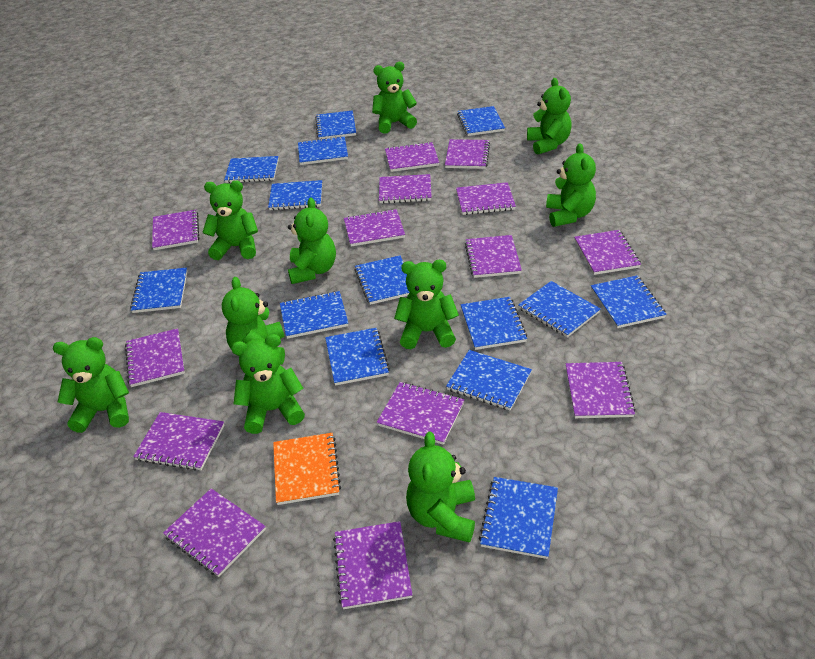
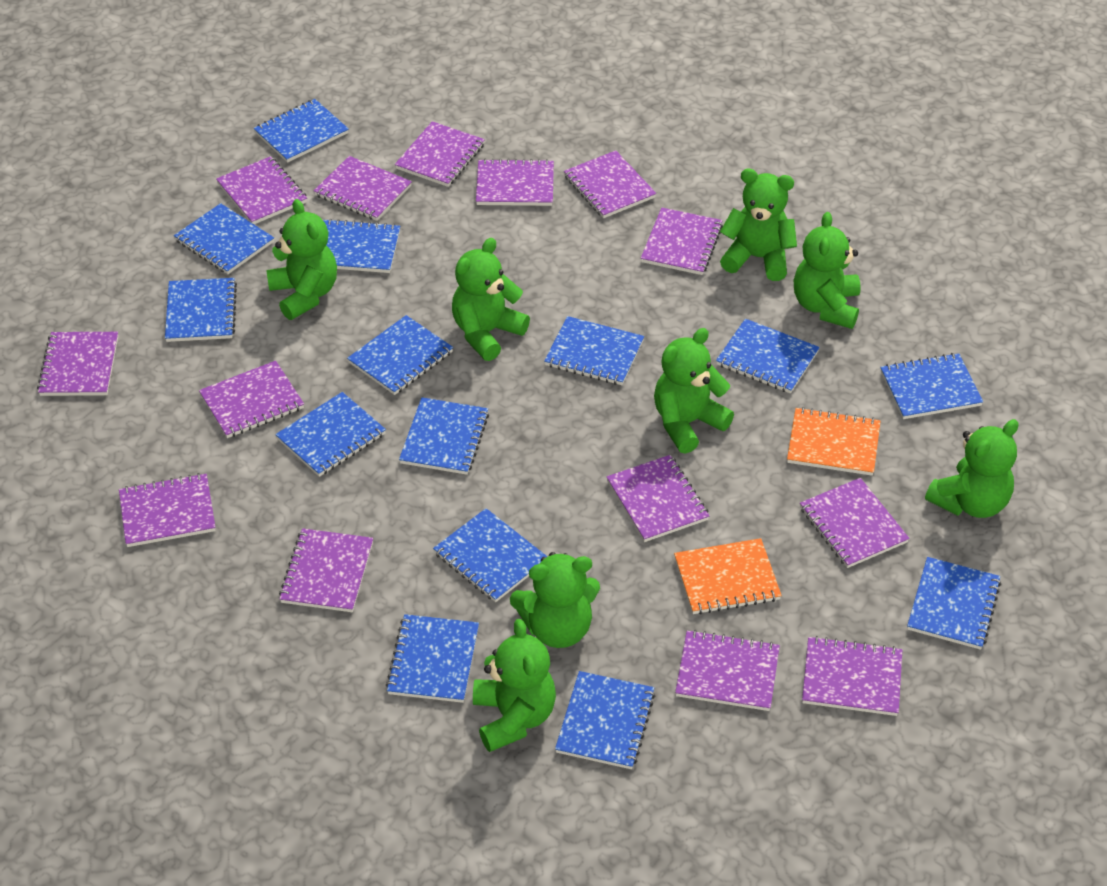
green teddy bear: 10 -> 8
orange notebook: 1 -> 2

